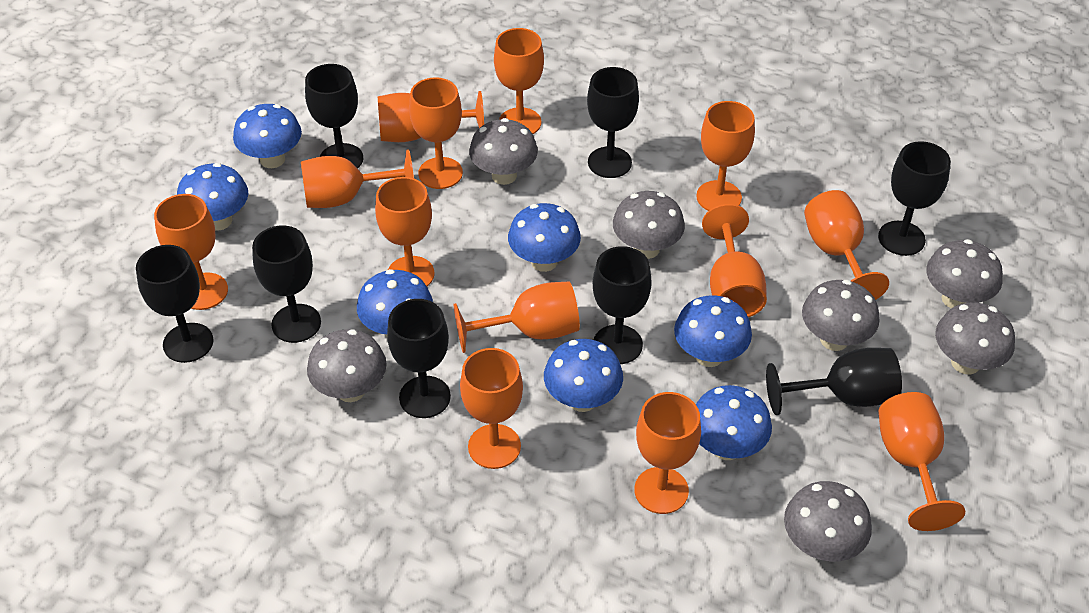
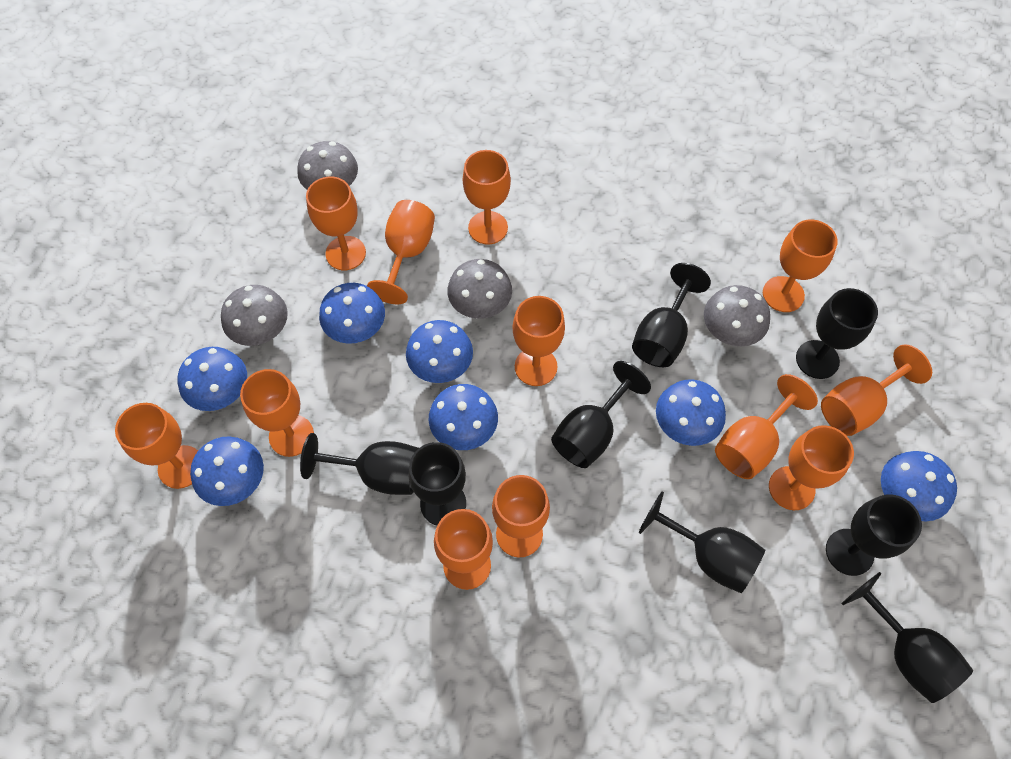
grey mushroom: 7 -> 4
orange goblet: 13 -> 12

